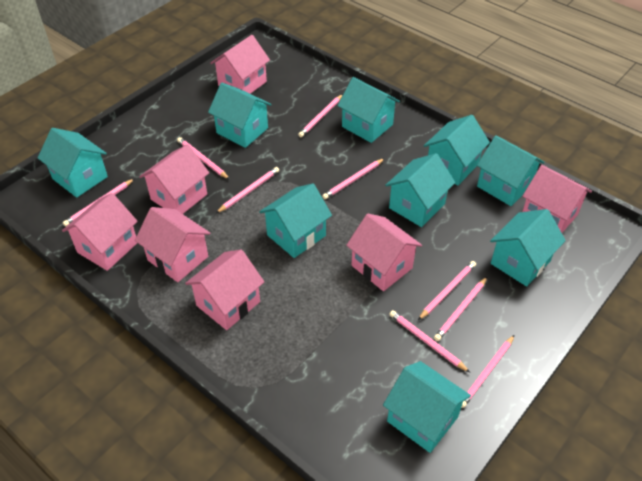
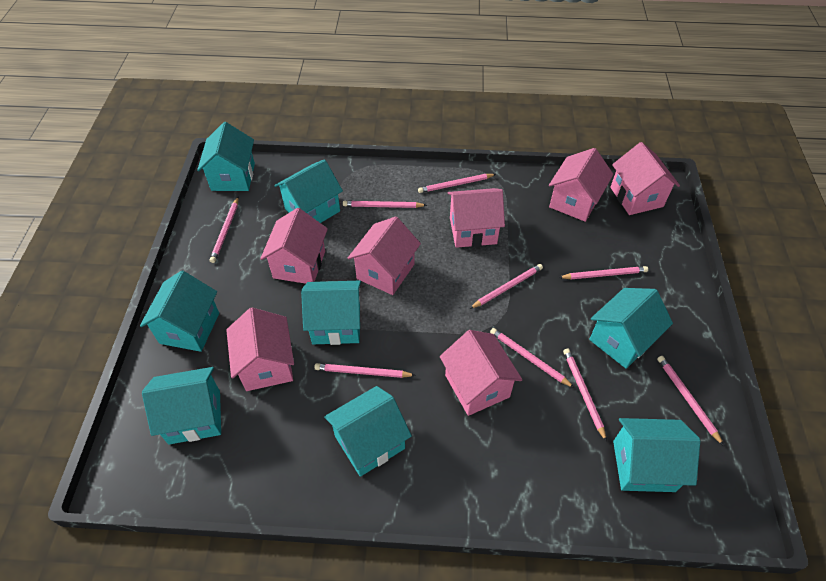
turquoise house: 9 -> 8

